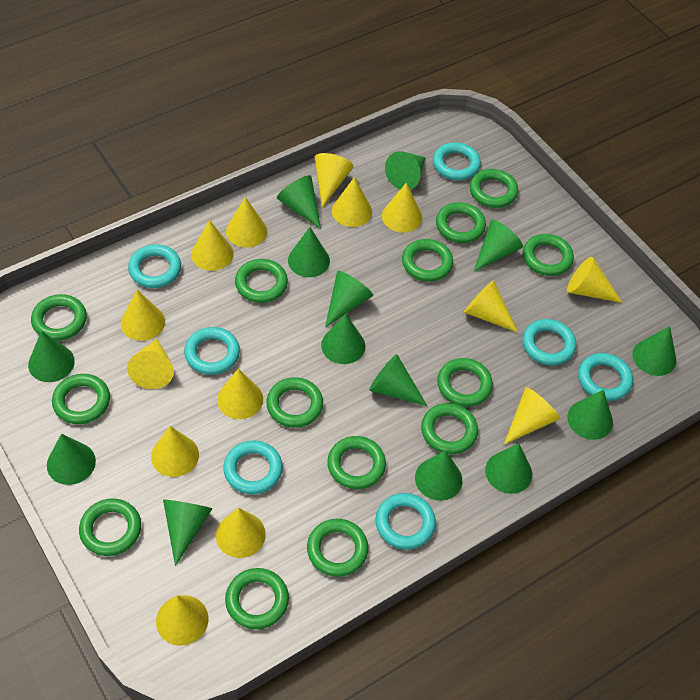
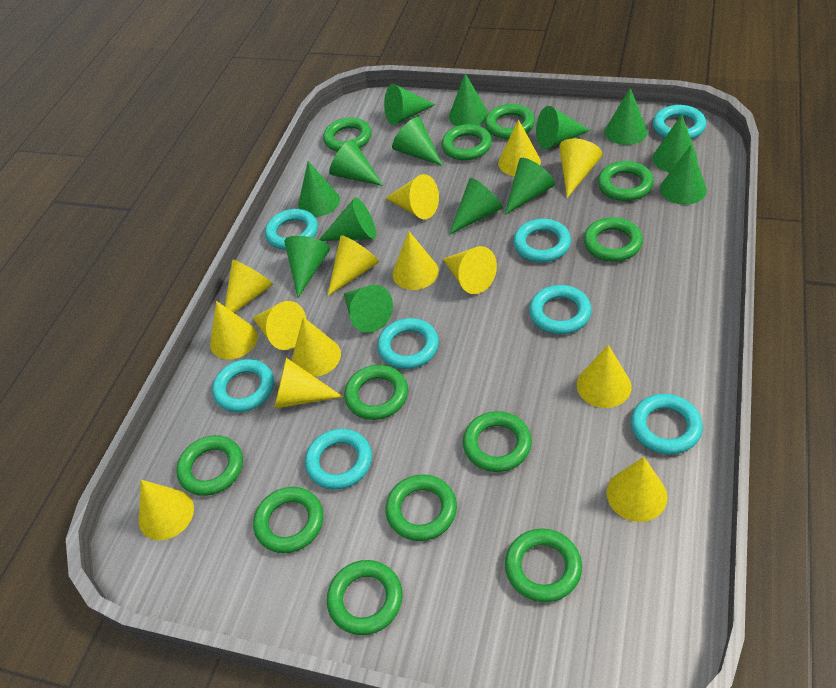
green ring: 14 -> 12
turquoise ring: 7 -> 8

